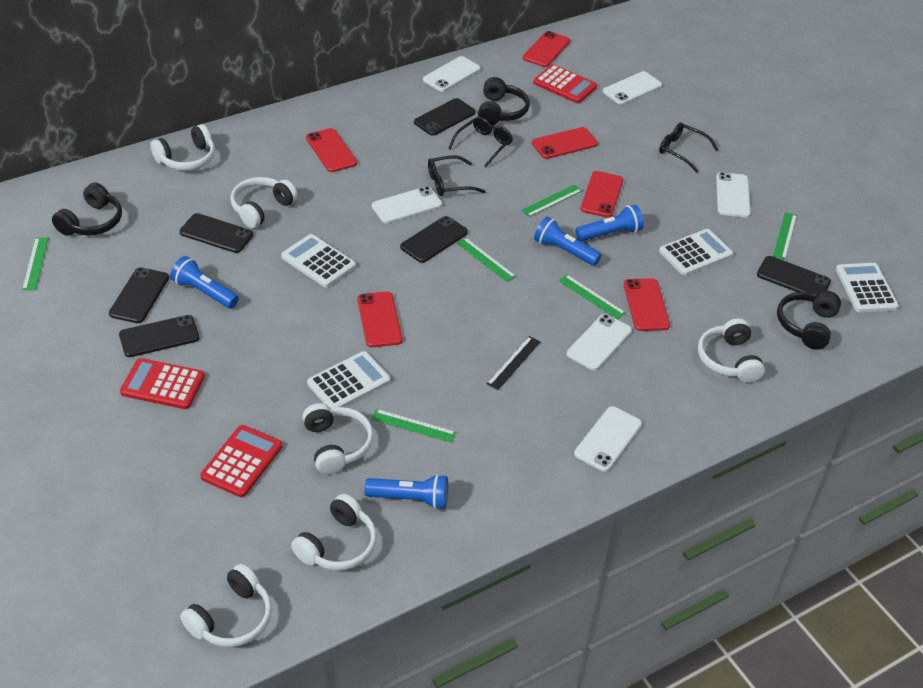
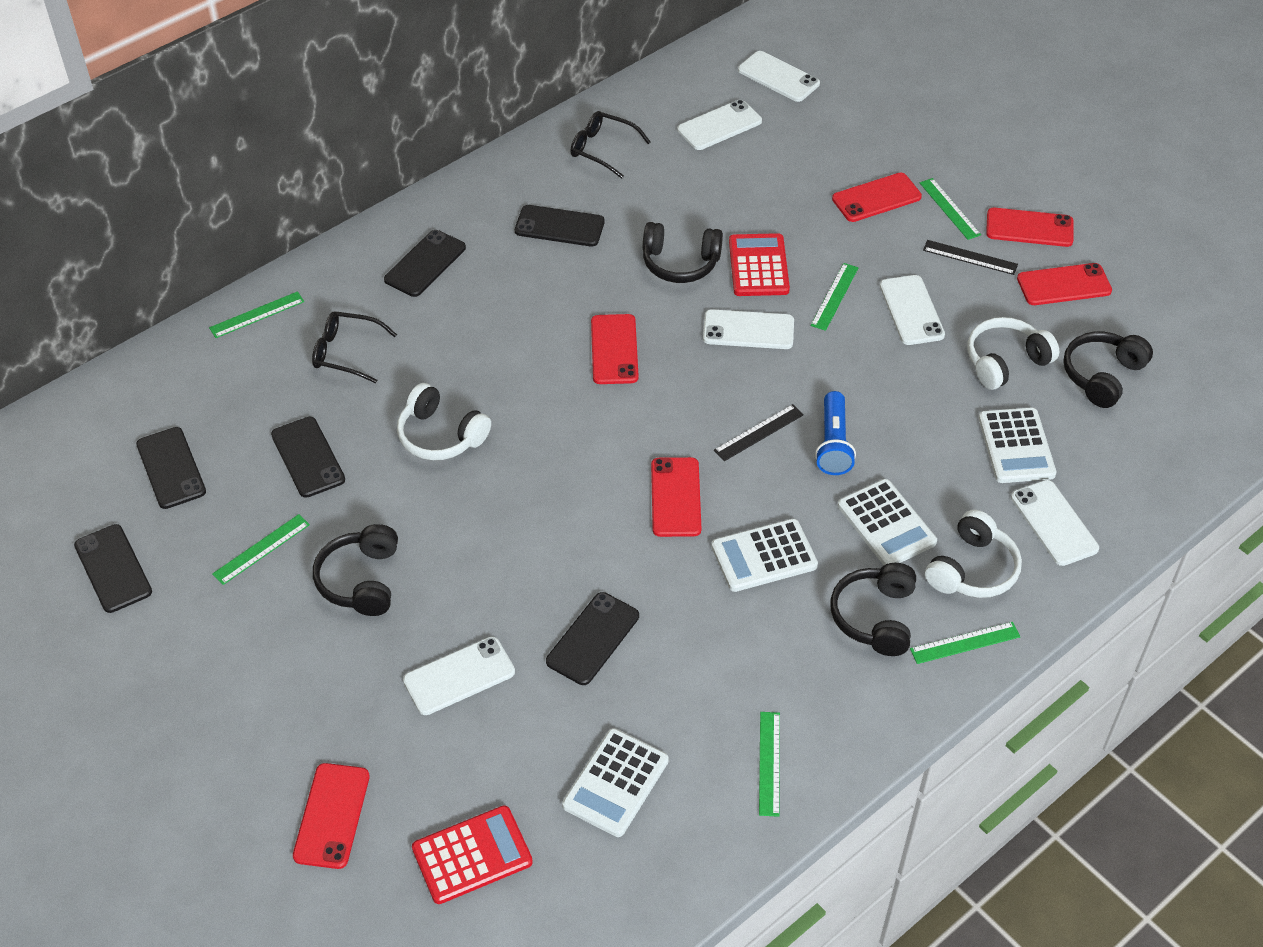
black glasses: 3 -> 2
black headphones: 3 -> 4
black ruler: 1 -> 2
blue flashlight: 4 -> 1
red calculator: 3 -> 2
white headphones: 6 -> 3

